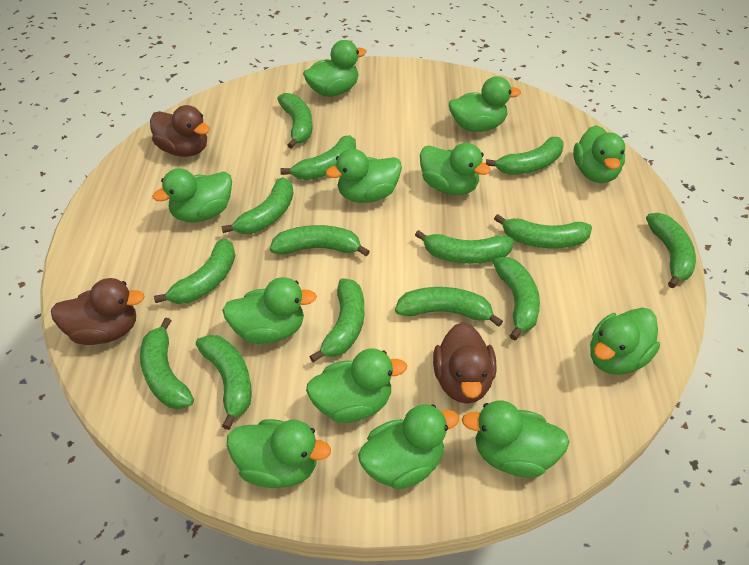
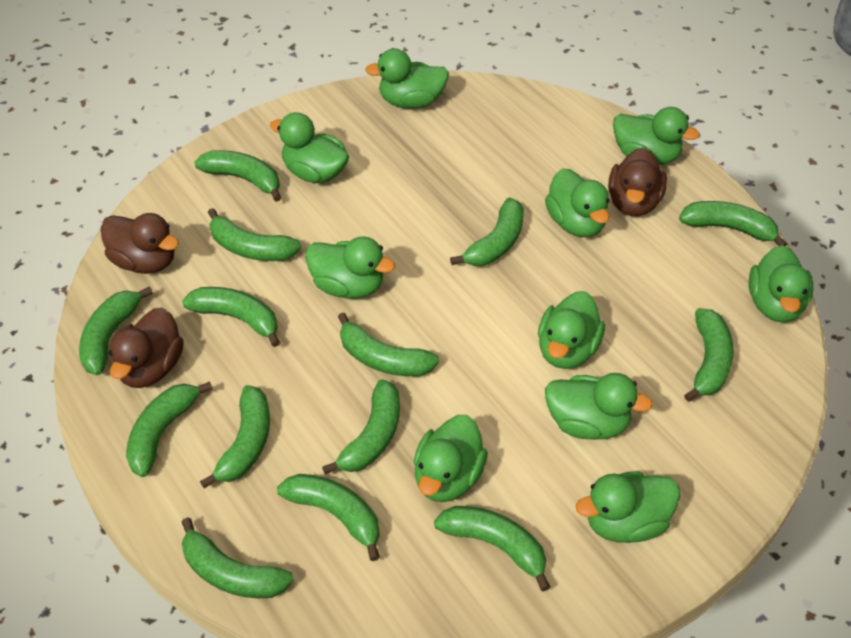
green duck: 12 -> 10

